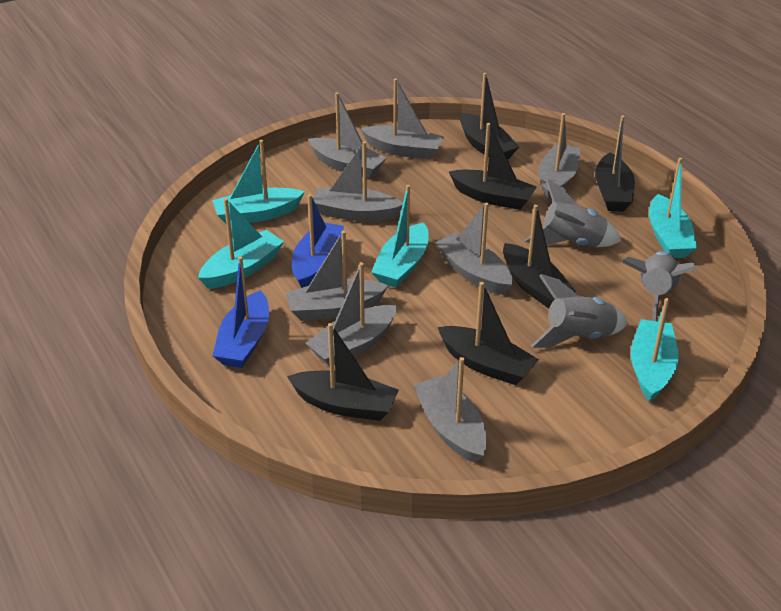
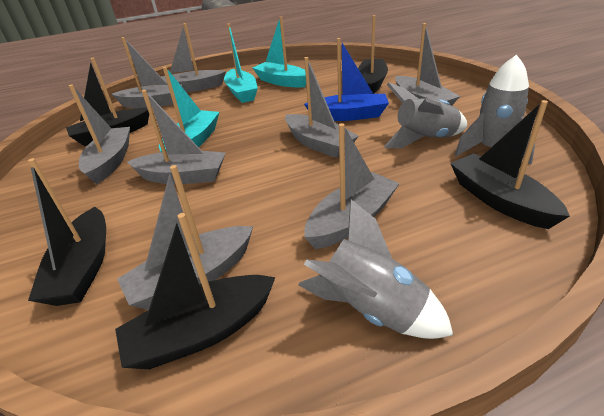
black boat: 6 -> 5
blue boat: 2 -> 1
turquoise boat: 5 -> 3

